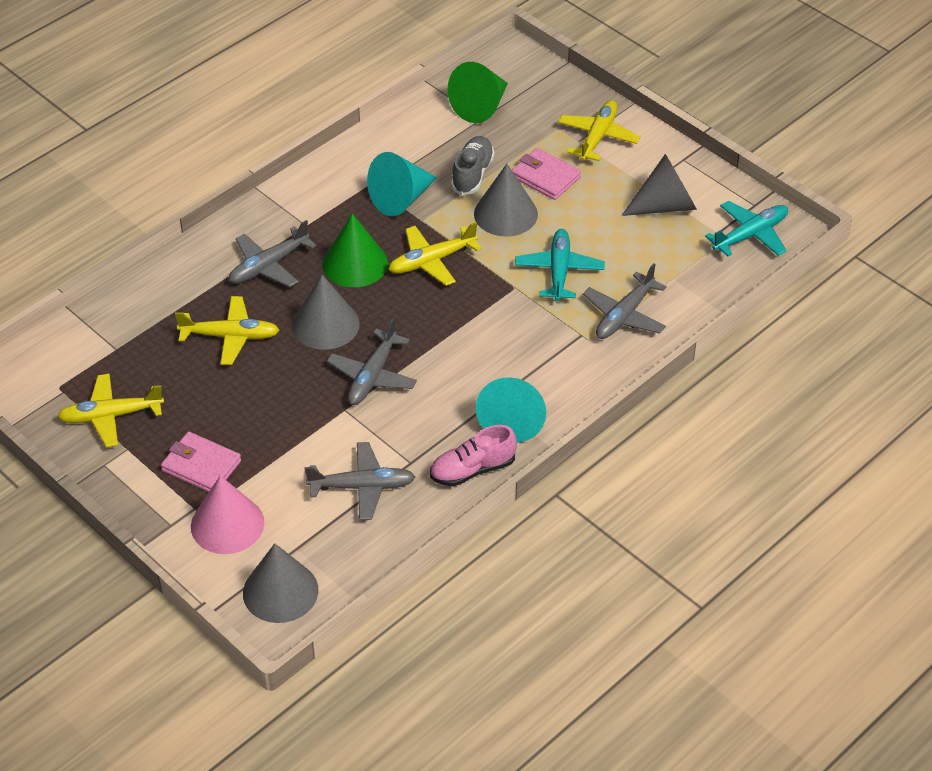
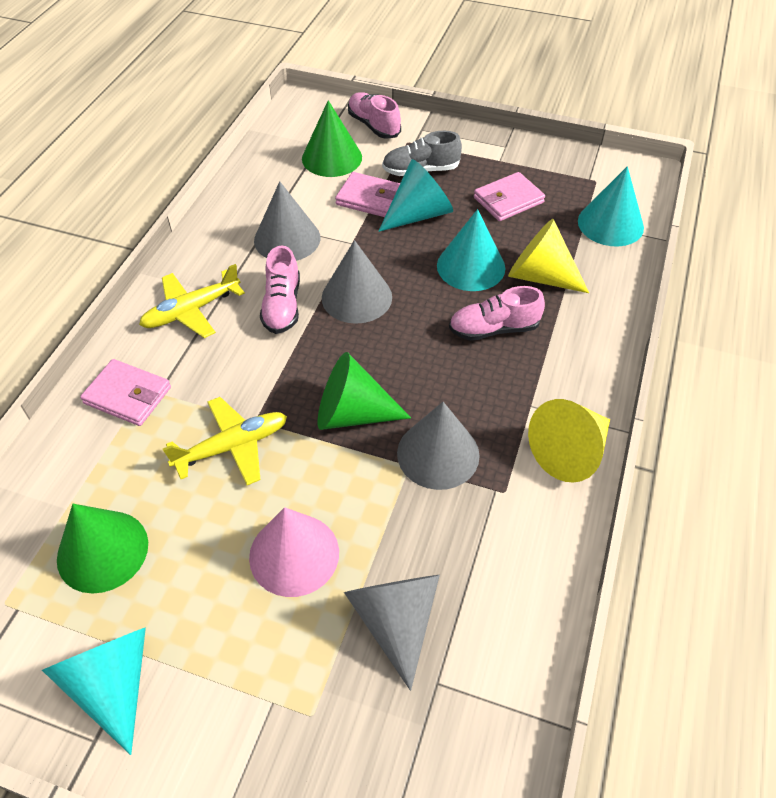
green cone: 2 -> 3
grey plane: 4 -> 0
pink shoe: 1 -> 3
pink wallet: 2 -> 3
turquoise cone: 2 -> 4
turquoise plane: 2 -> 0
yellow cone: 0 -> 2
yellow plane: 4 -> 2

